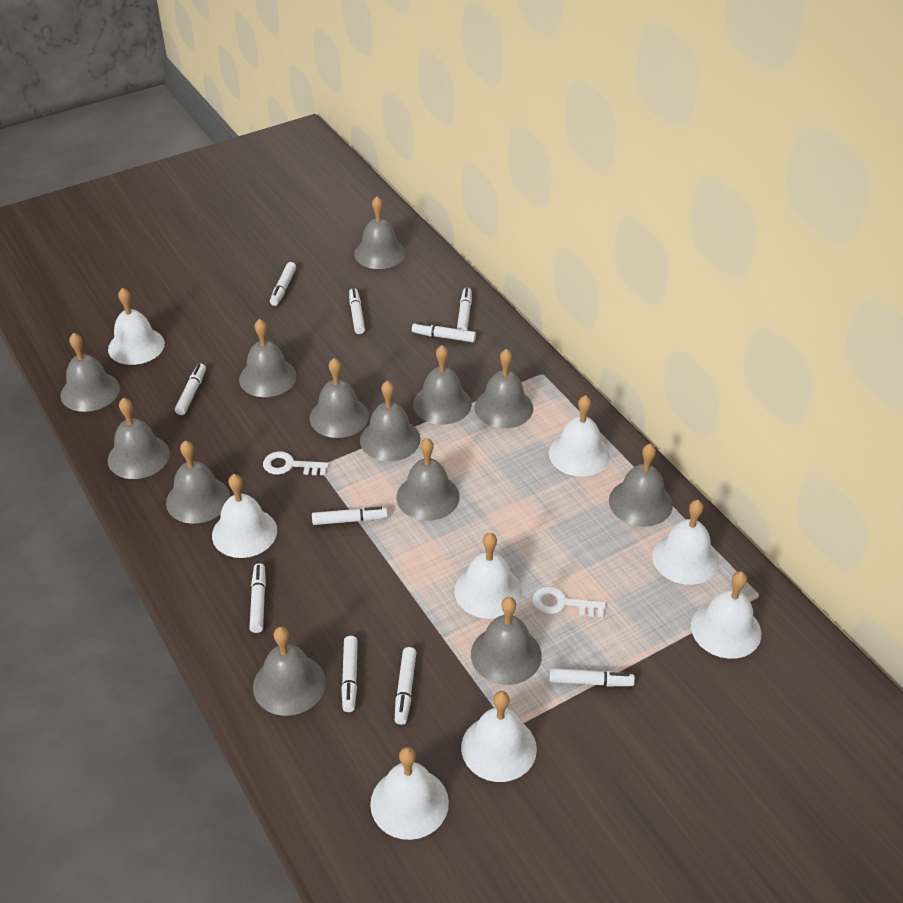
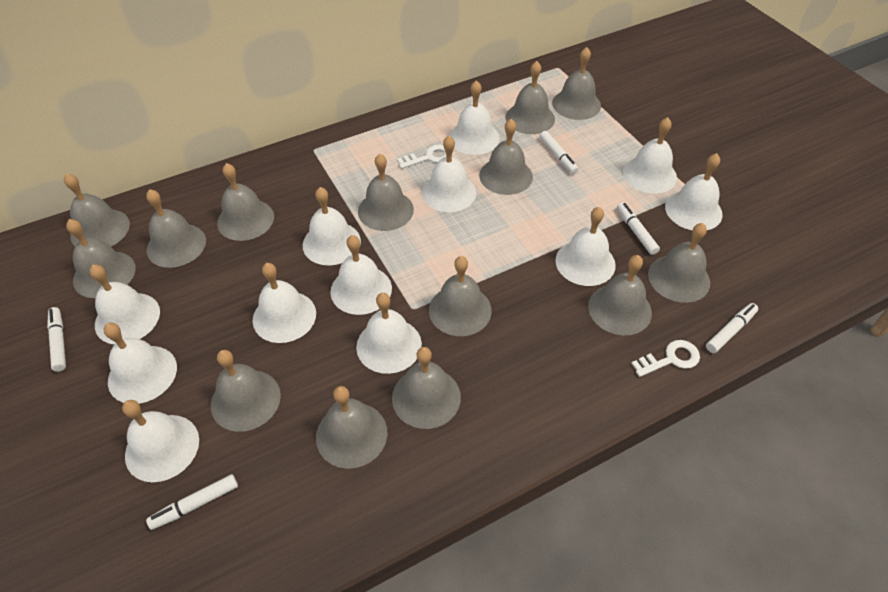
grey bell: 13 -> 14
white bell: 8 -> 12
white marker: 10 -> 5

